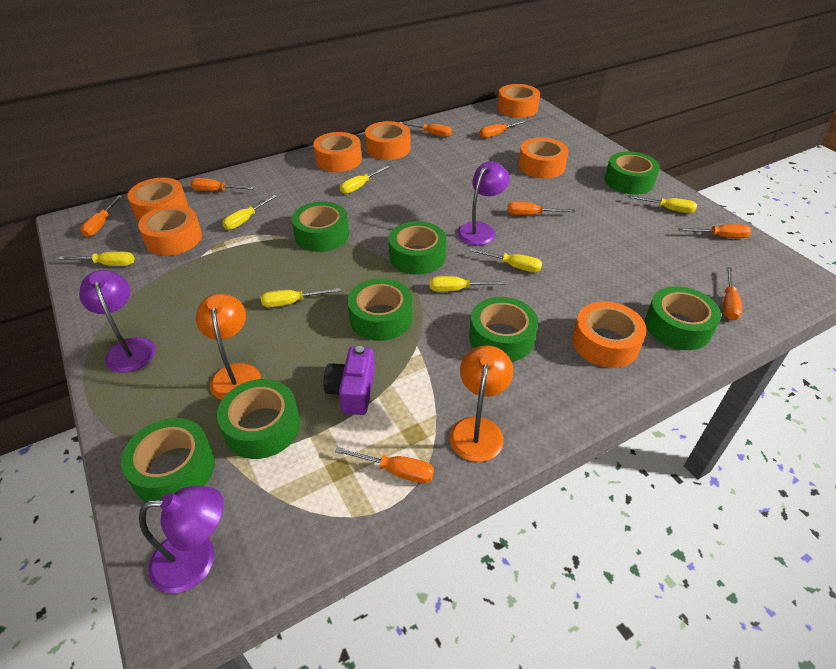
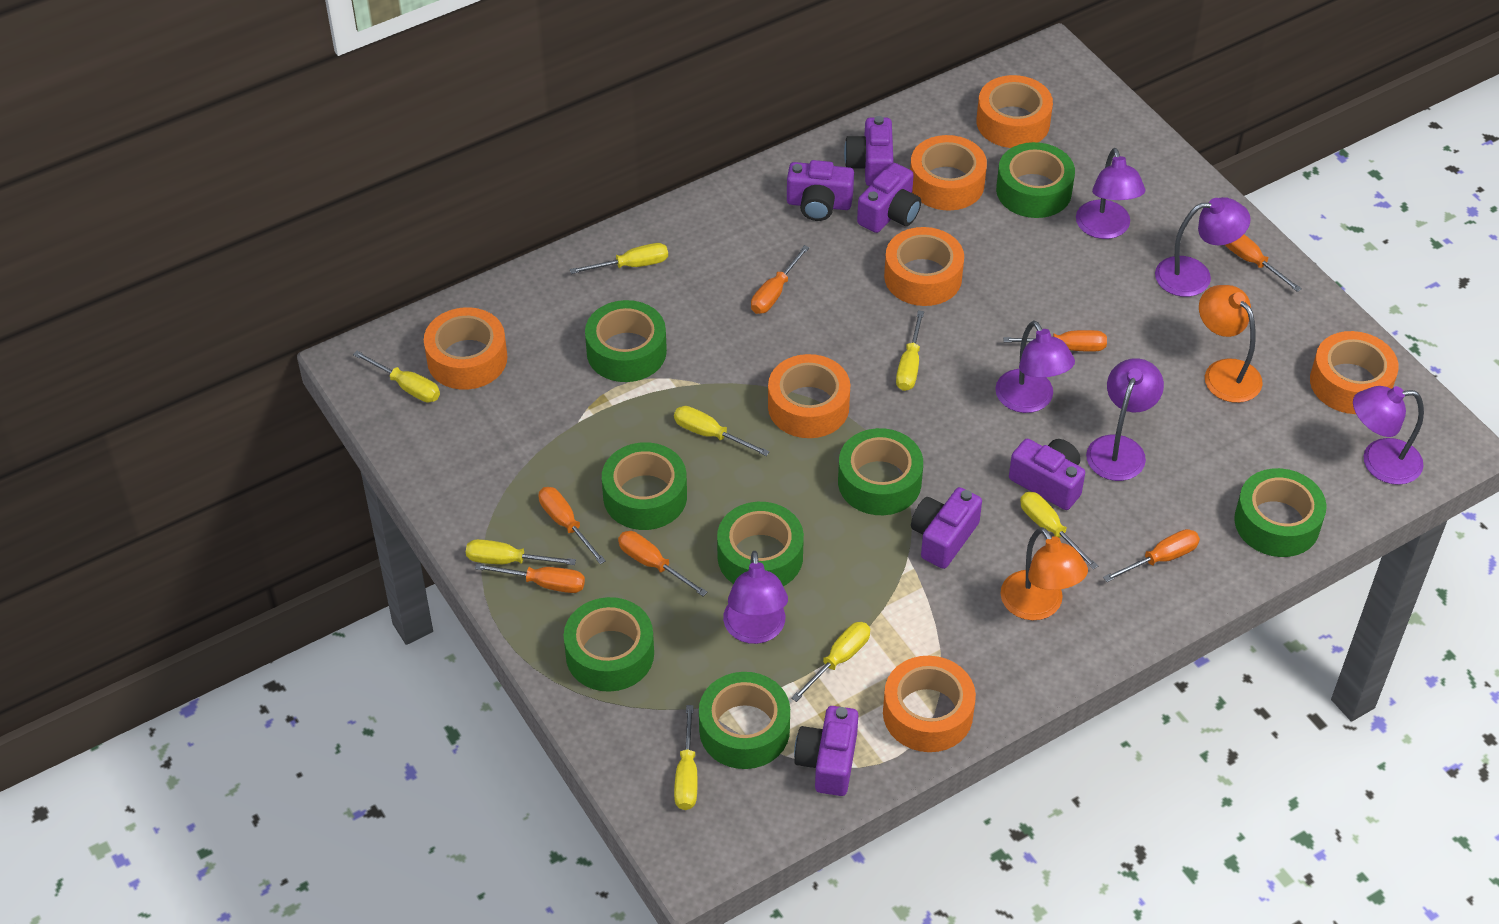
orange screwdriver: 8 -> 7
purple camera: 1 -> 6
purple lamp: 3 -> 6
yellow screwdriver: 7 -> 8

